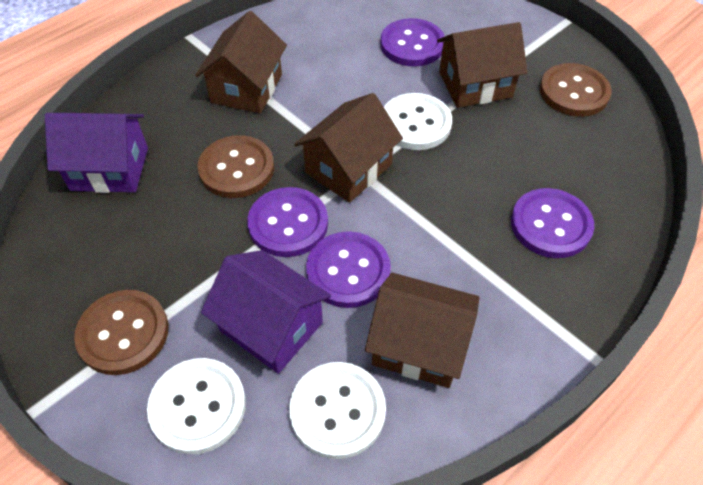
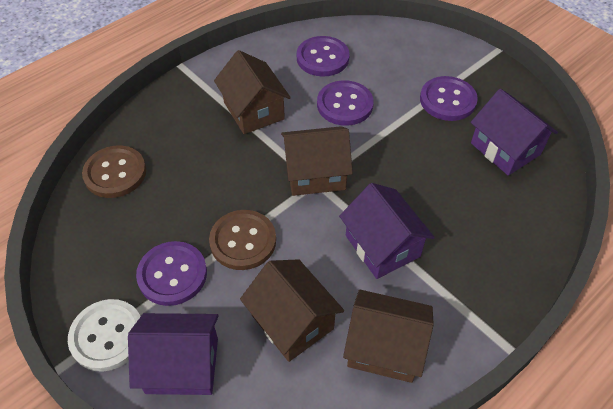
brown button: 3 -> 2
purple house: 2 -> 3
white button: 3 -> 1

